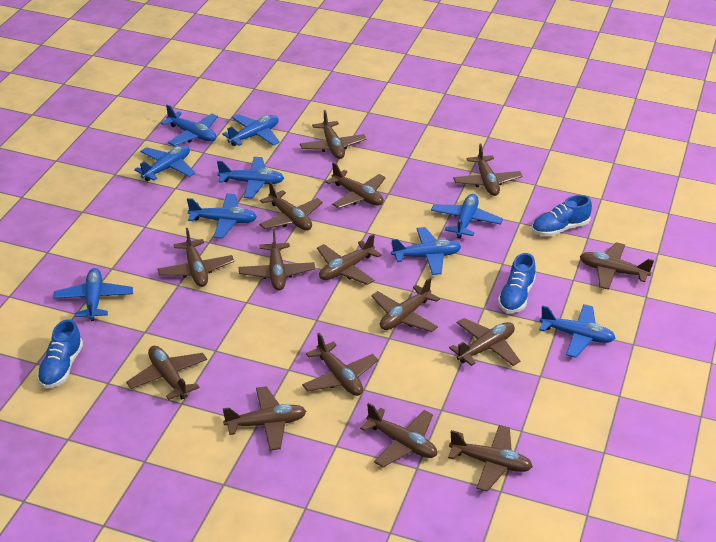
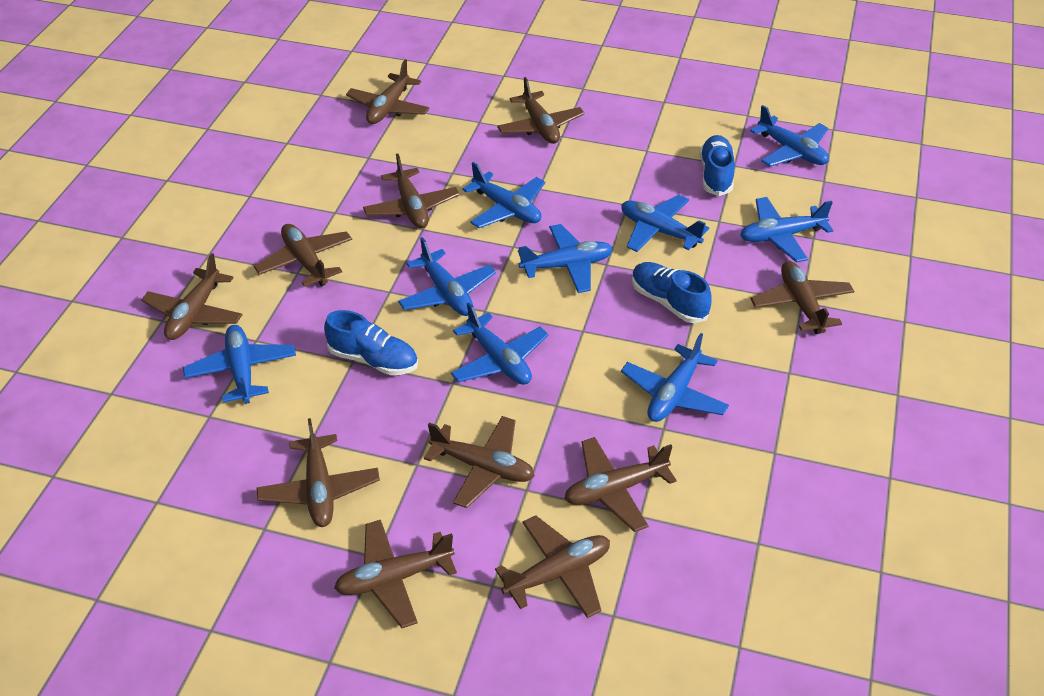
brown plane: 15 -> 11

